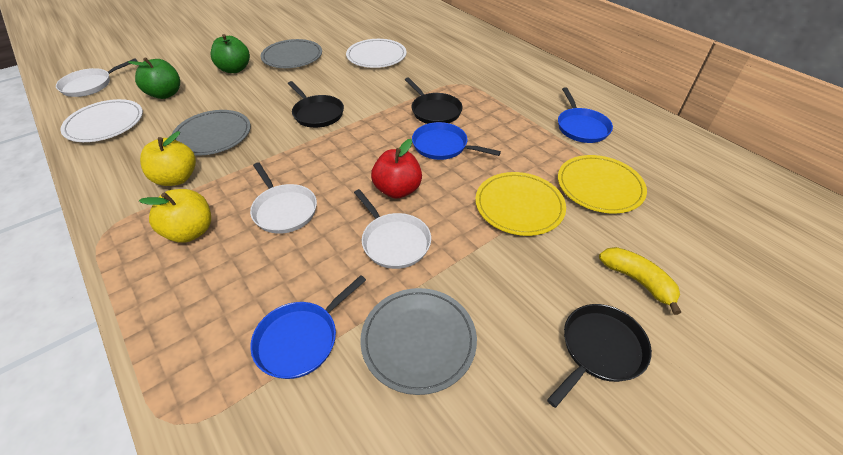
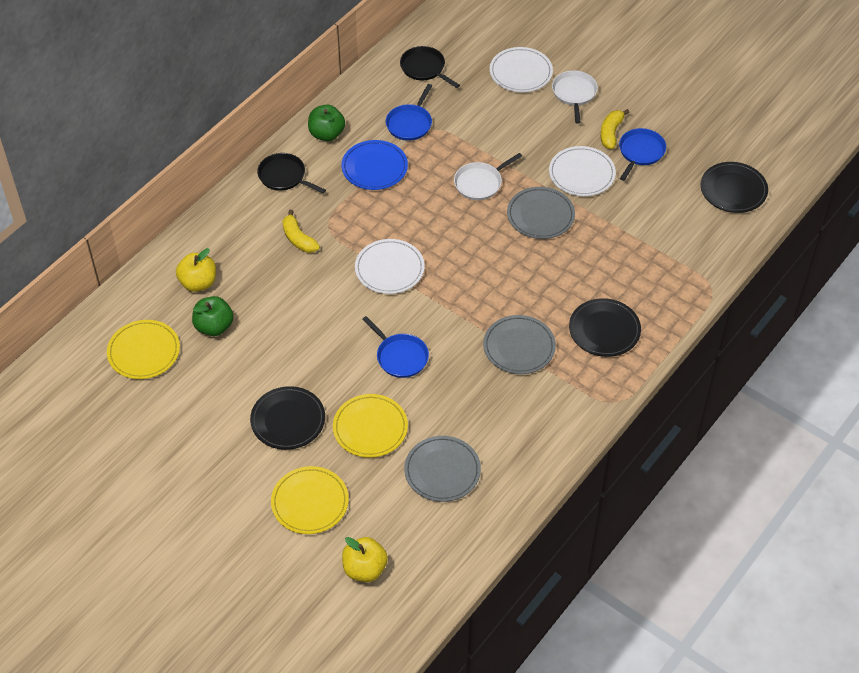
black pan: 3 -> 2
black plate: 0 -> 3
blue plate: 0 -> 1
red apple: 1 -> 0
white pan: 3 -> 2
white plate: 2 -> 3
yellow banana: 1 -> 2
yellow plate: 2 -> 3

